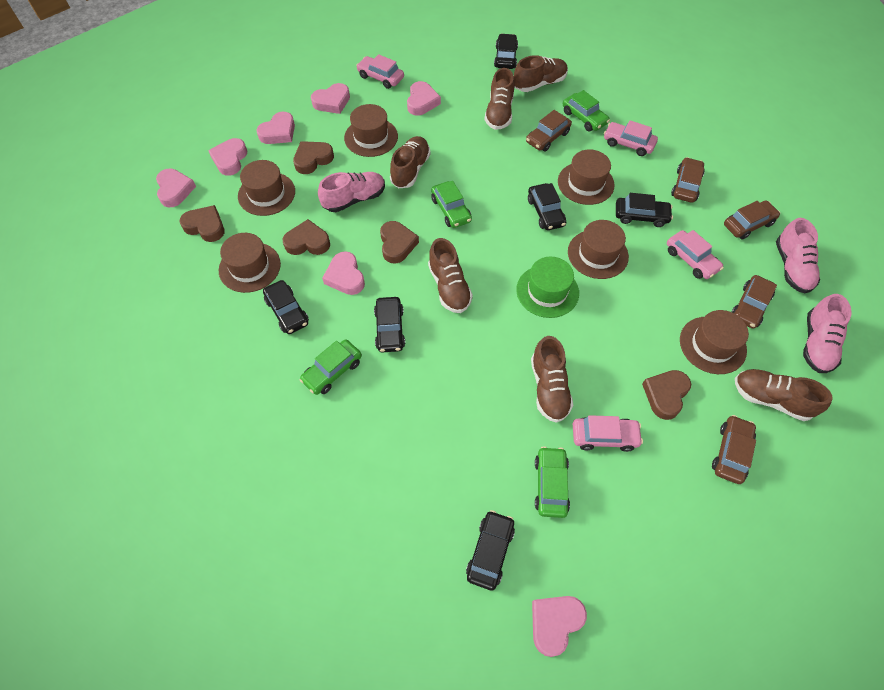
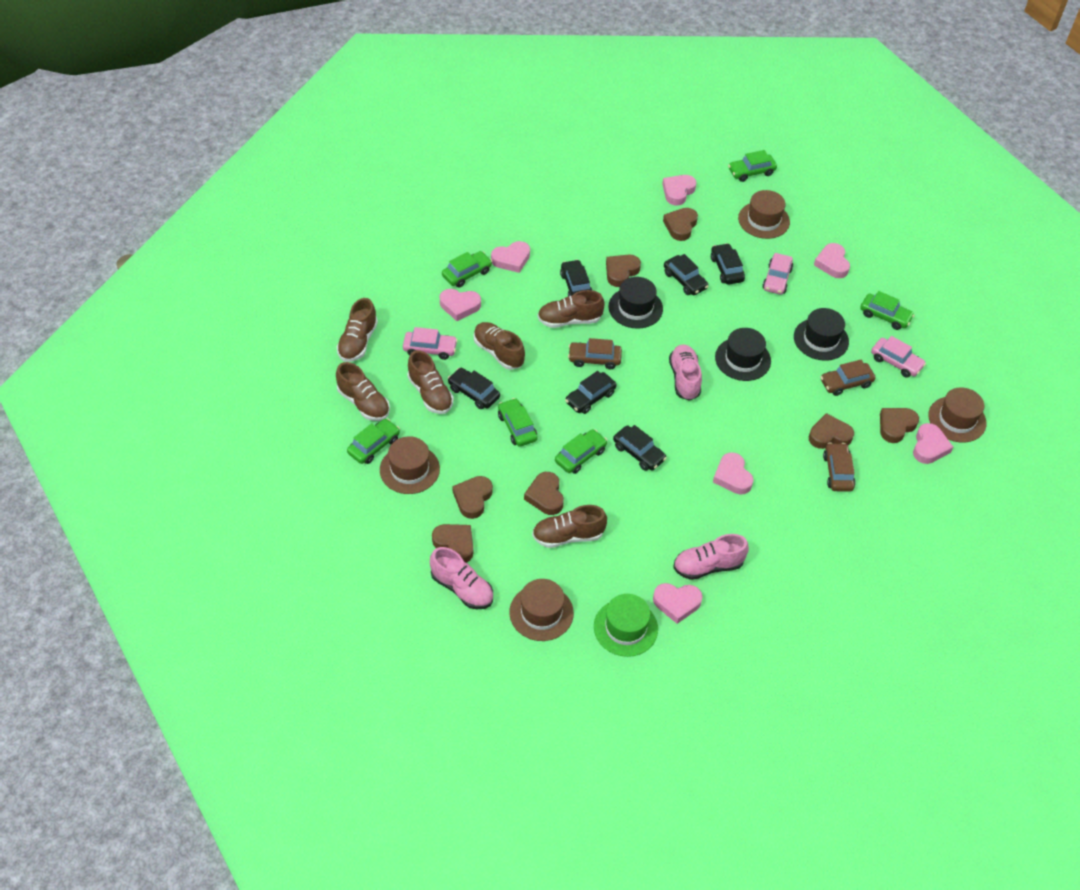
black hat: 0 -> 3
brown car: 5 -> 3
brown hat: 6 -> 4
brown heart: 5 -> 7
green car: 4 -> 6
pink car: 4 -> 3

